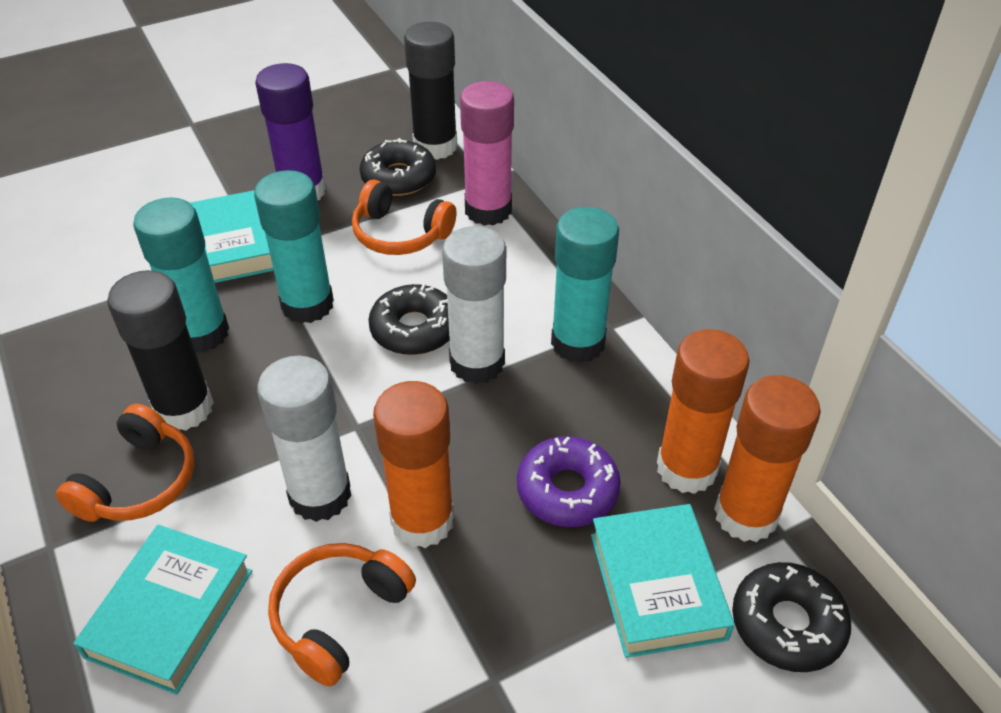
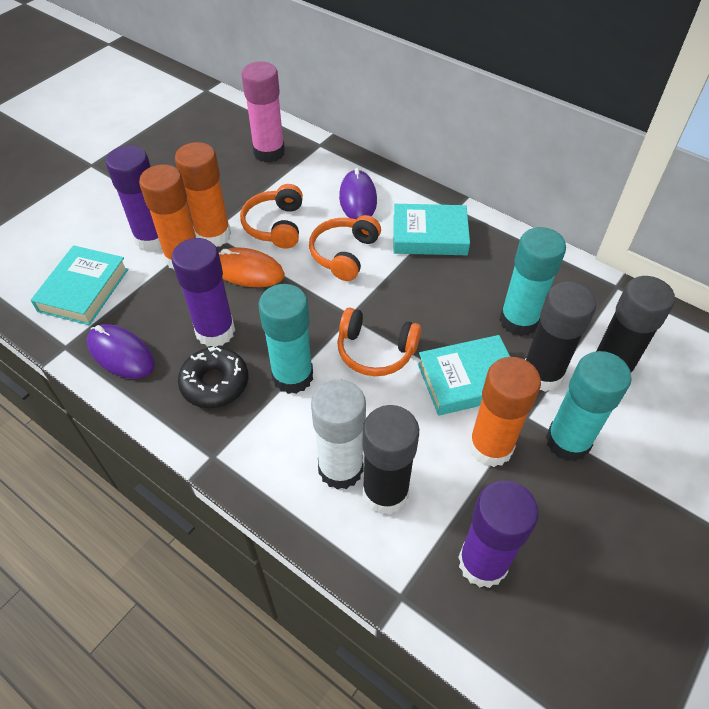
black donut: 3 -> 1
black glue stick: 2 -> 3
orange mouse: 0 -> 1
purple donut: 1 -> 0
purple glue stick: 1 -> 3
purple mouse: 0 -> 2
white glue stick: 2 -> 1

